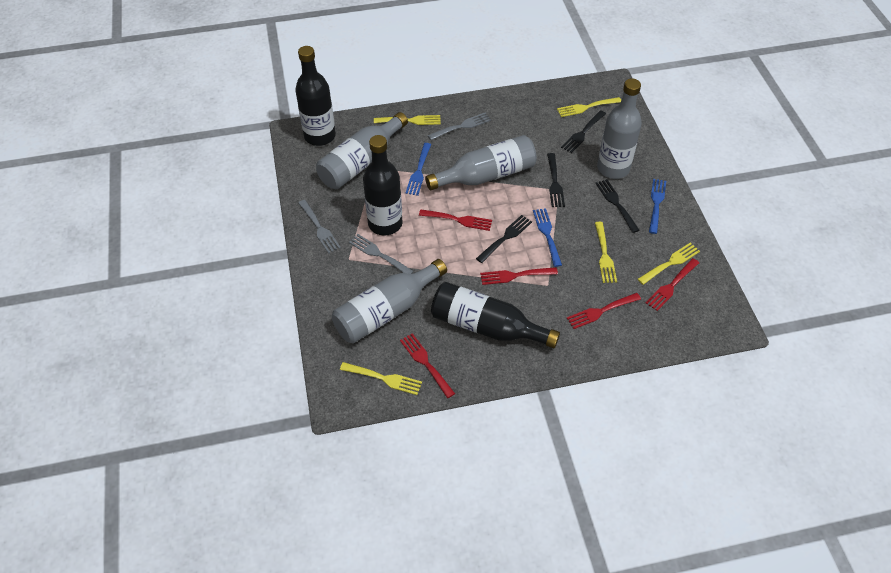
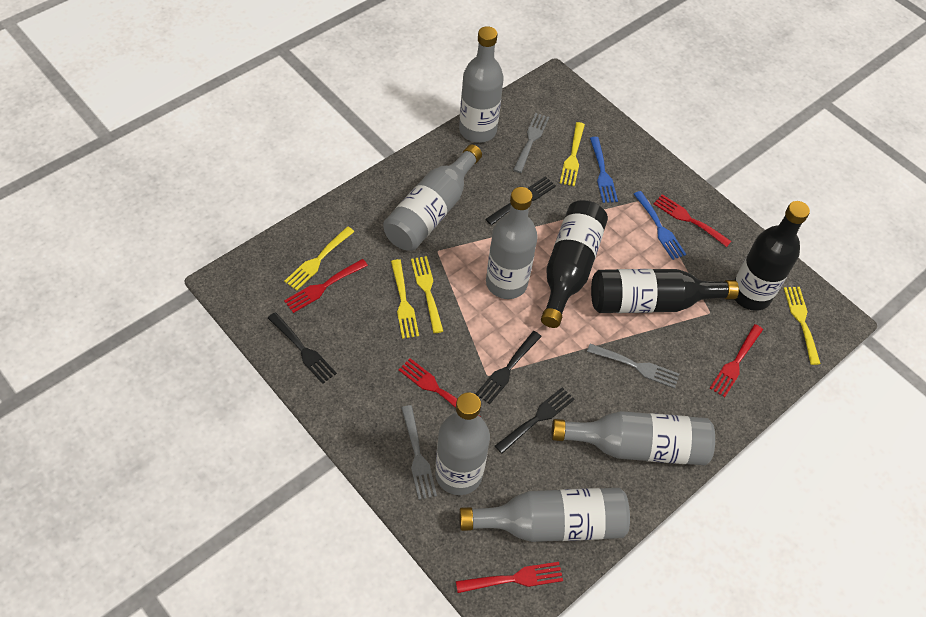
blue fork: 3 -> 2
grey bottle: 4 -> 6

